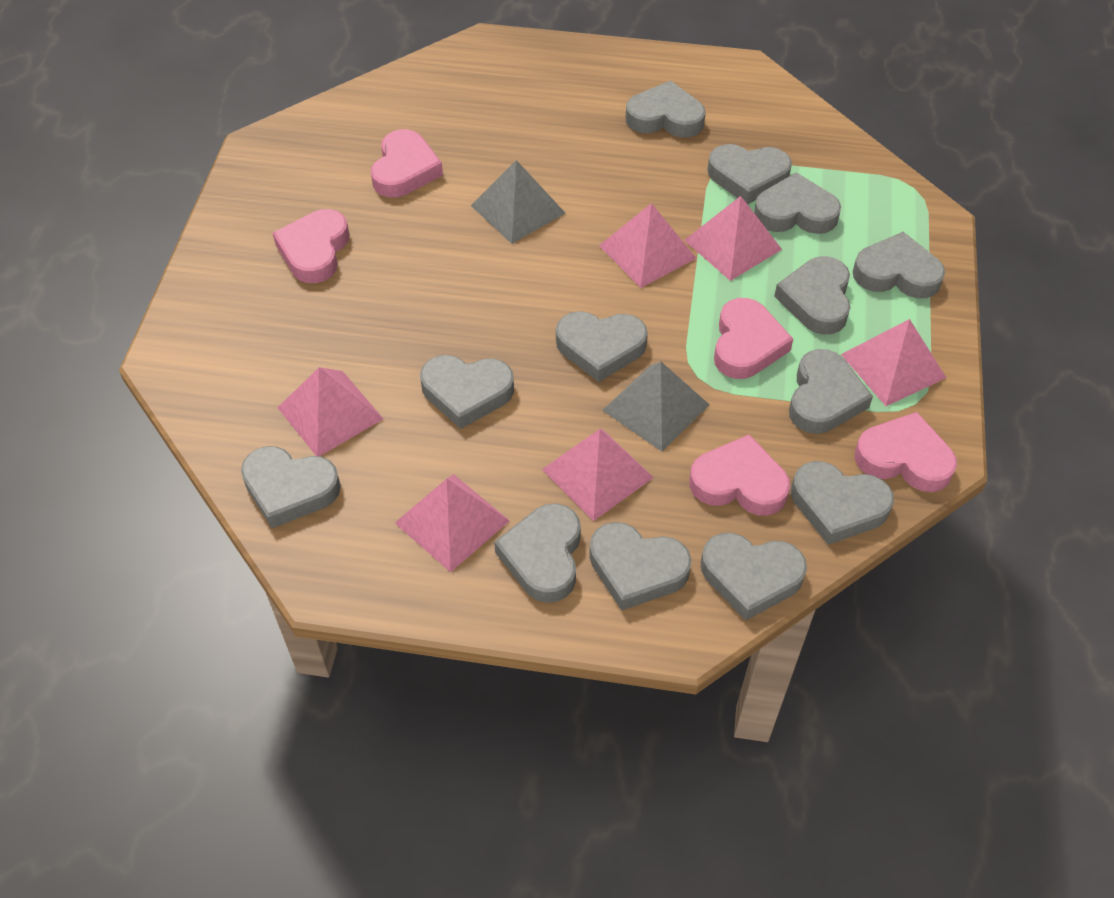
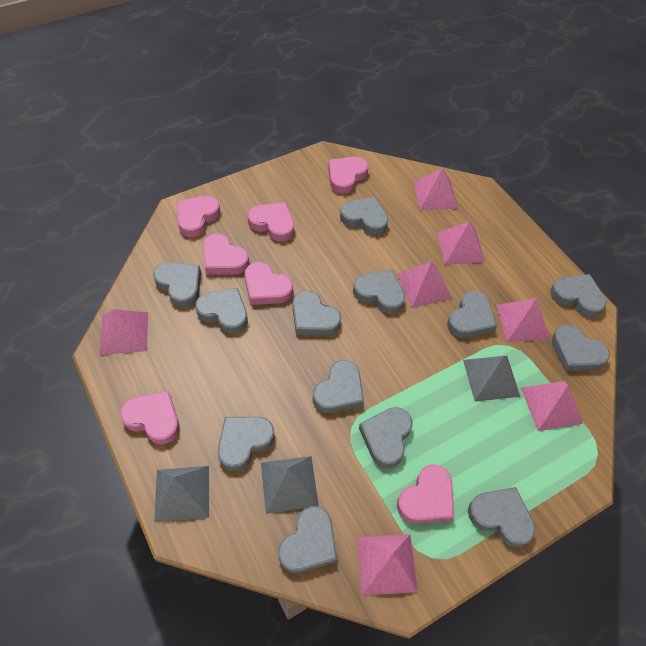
grey pyramid: 2 -> 3
pink heart: 5 -> 7
pink pyramid: 6 -> 7

